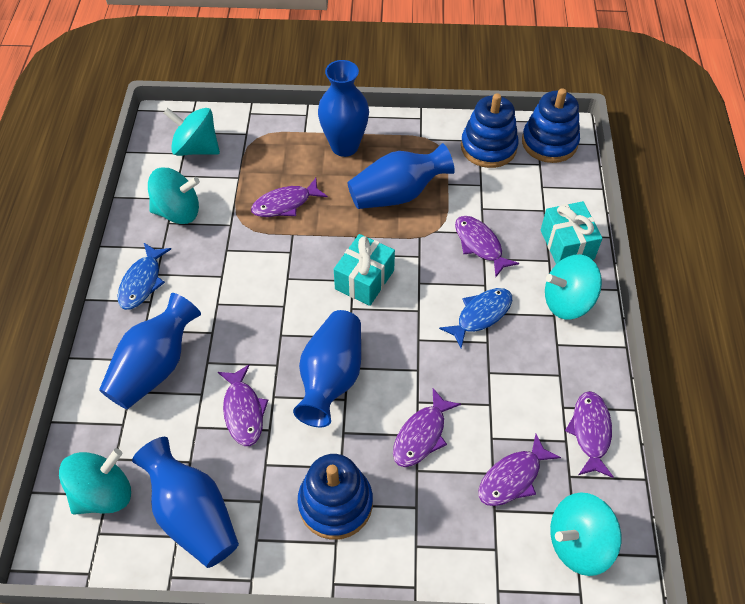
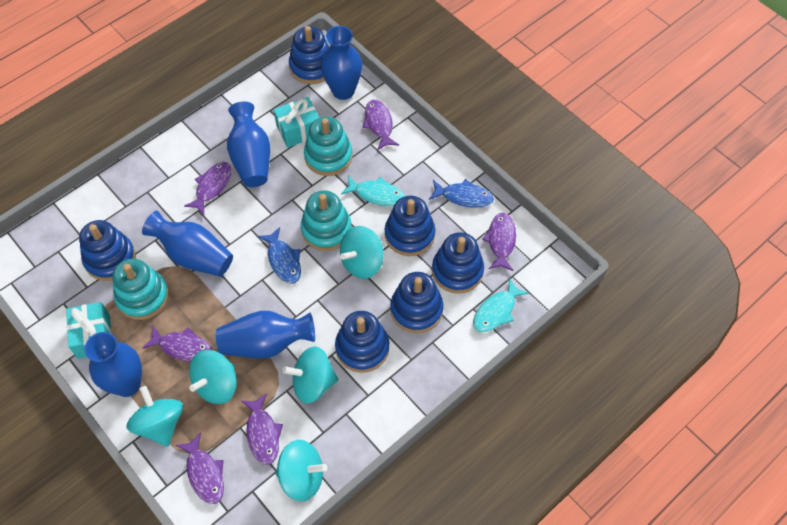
blue stacking toy: 3 -> 6
turquoise fish: 0 -> 2
turquoise stacking toy: 0 -> 3

